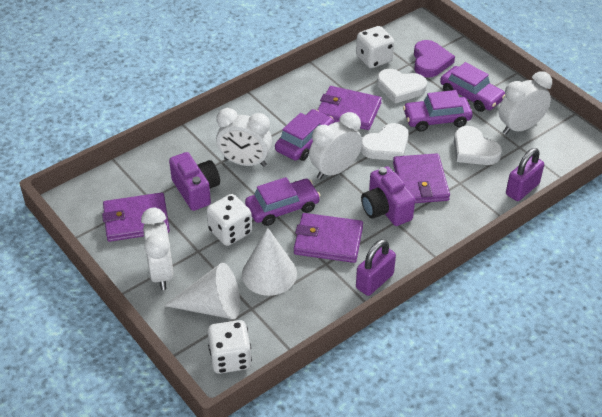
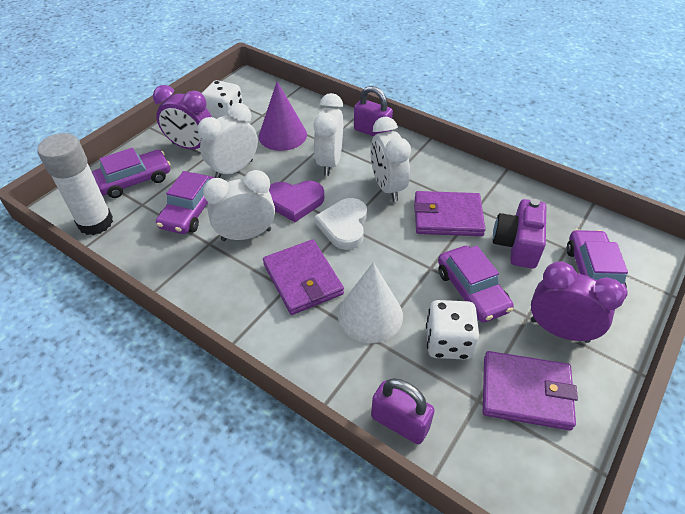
purple camera: 2 -> 1
purple clock: 0 -> 2
purple cone: 0 -> 1
purple wallet: 4 -> 3
white cone: 2 -> 1
white dice: 3 -> 2
white glue stick: 0 -> 1
white heart: 3 -> 1

